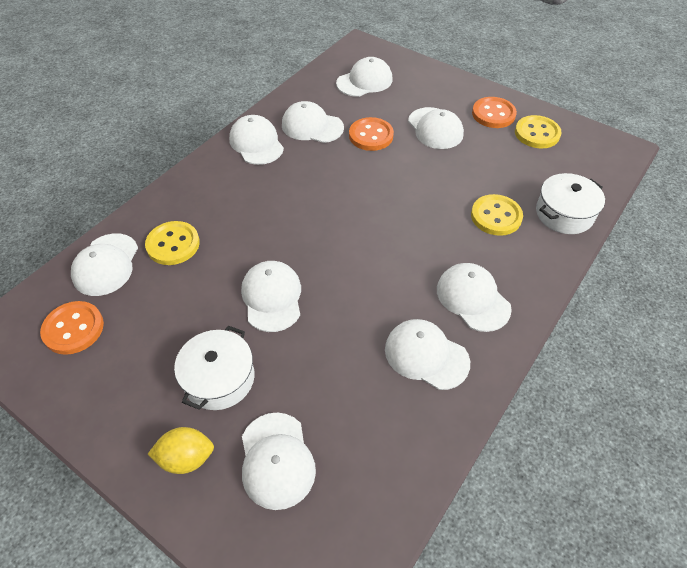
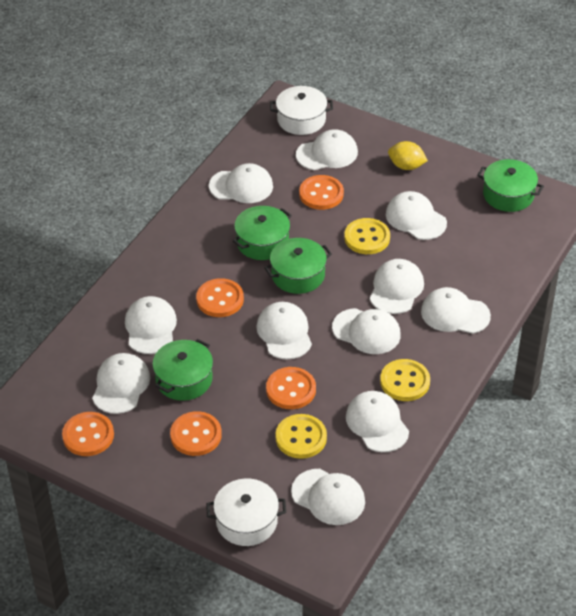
green pot: 0 -> 4
orange button: 3 -> 5
white cap: 9 -> 11

